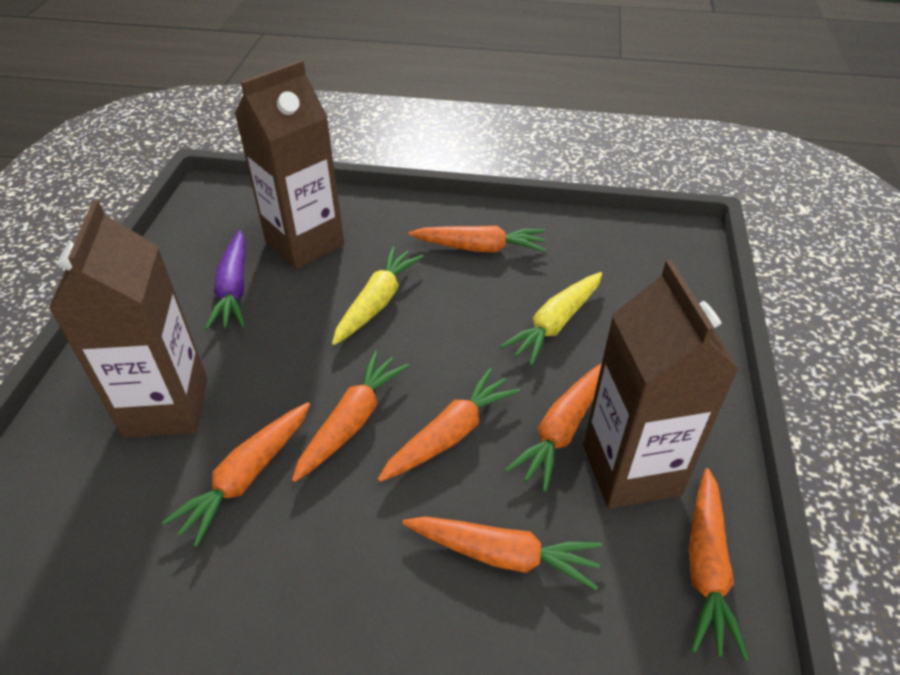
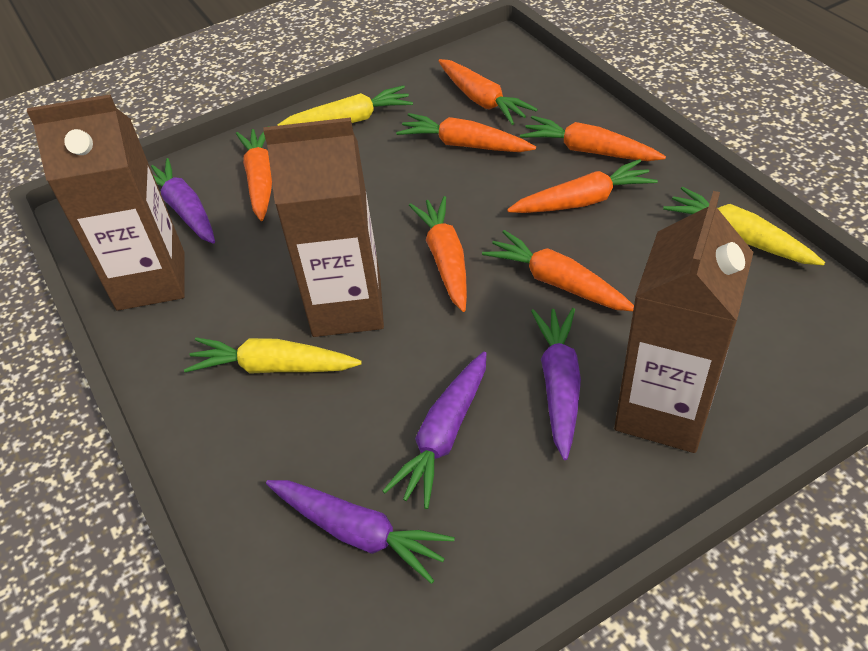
purple carrot: 1 -> 4
yellow carrot: 2 -> 3

